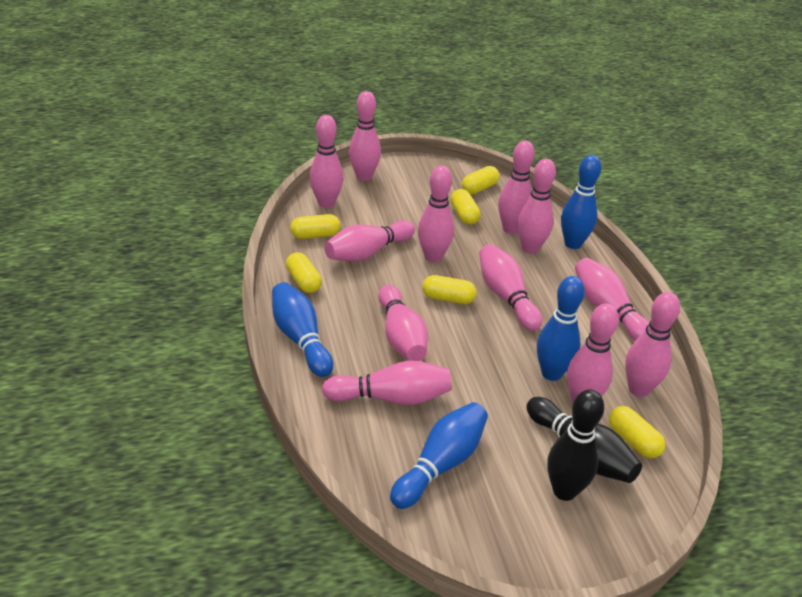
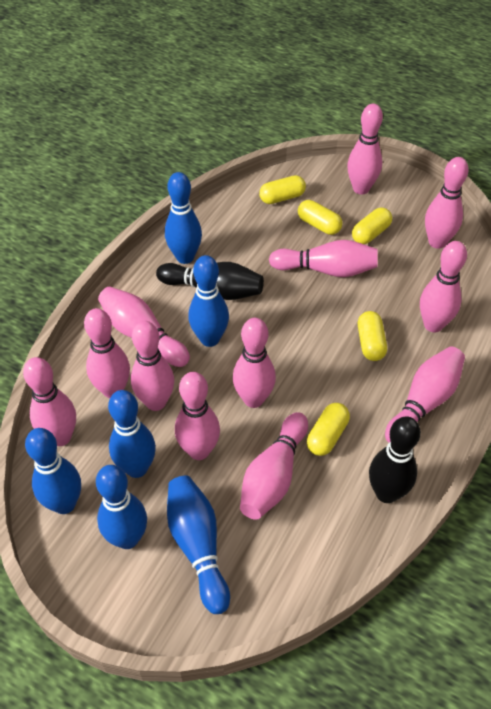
blue bowling pin: 4 -> 6
yellow capsule: 6 -> 5

